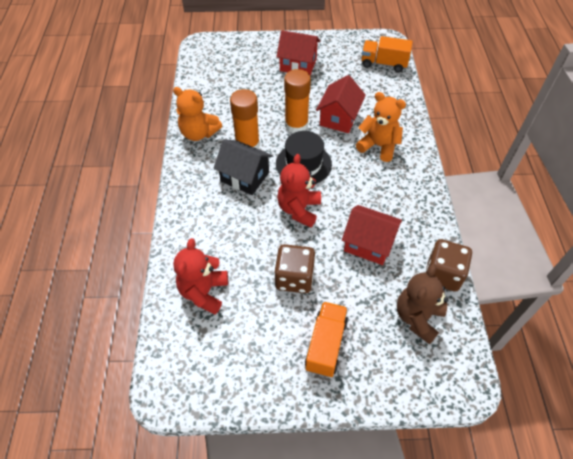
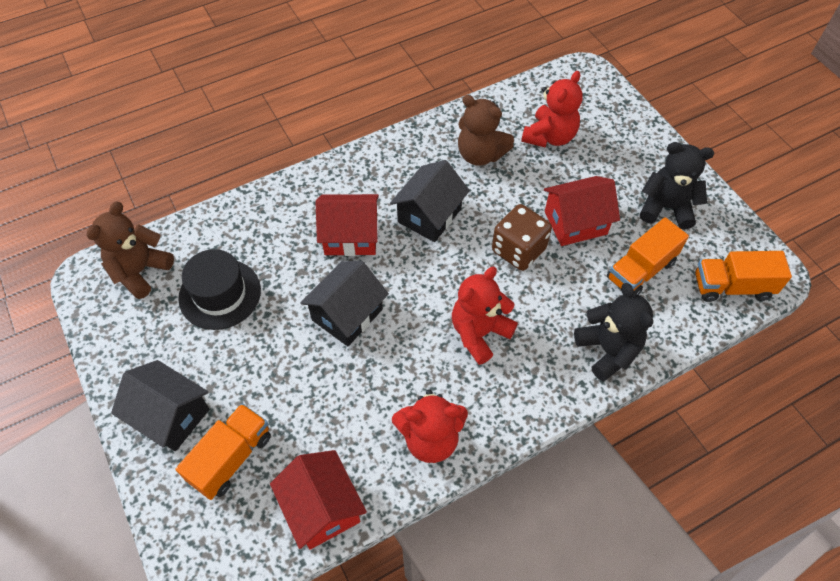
black house: 1 -> 3
black teddy bear: 0 -> 2
brown dice: 2 -> 1
brown teddy bear: 1 -> 2
orange glue stick: 2 -> 0
orange teddy bear: 2 -> 0
orange truck: 2 -> 3
red teddy bear: 2 -> 3

